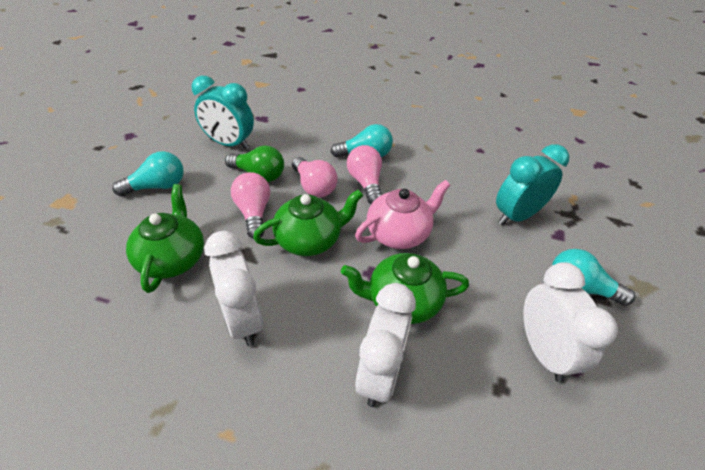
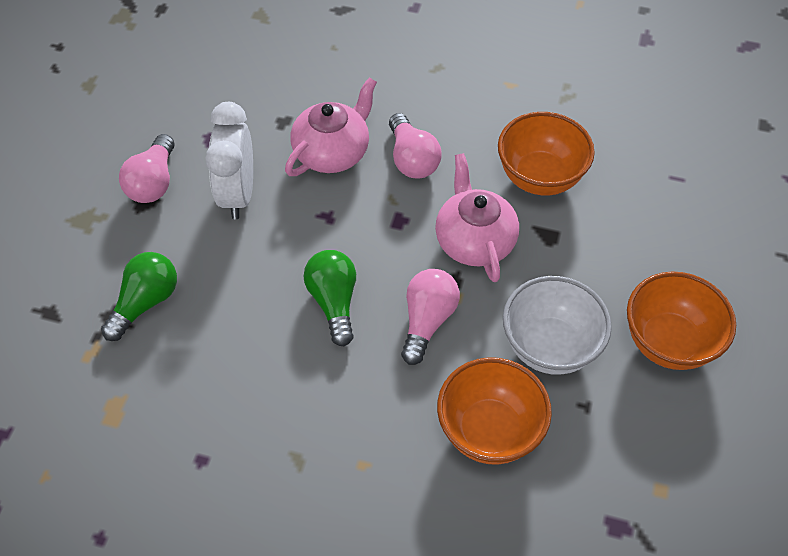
green light bulb: 1 -> 2
green teapot: 3 -> 0
orange bowl: 0 -> 3
pink teapot: 1 -> 2
turquoise clock: 2 -> 0
turquoise light bulb: 3 -> 0
white bowl: 0 -> 1
white clock: 3 -> 1

